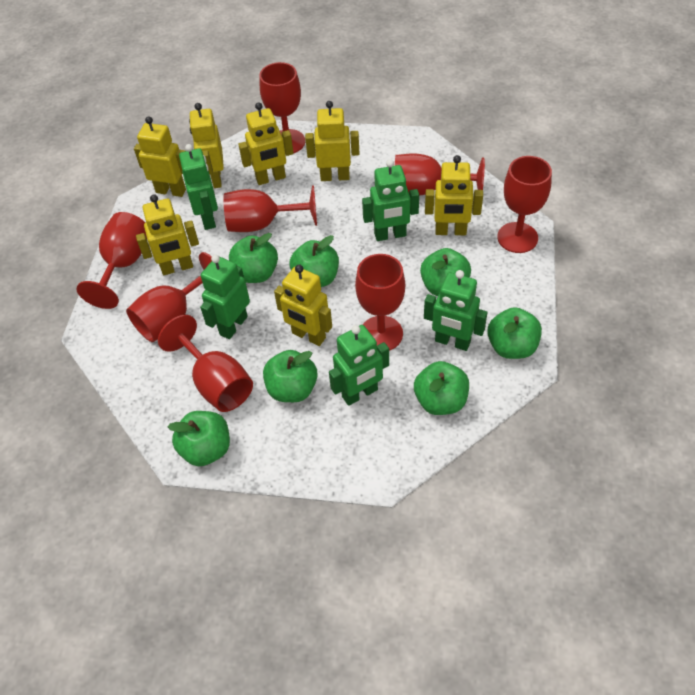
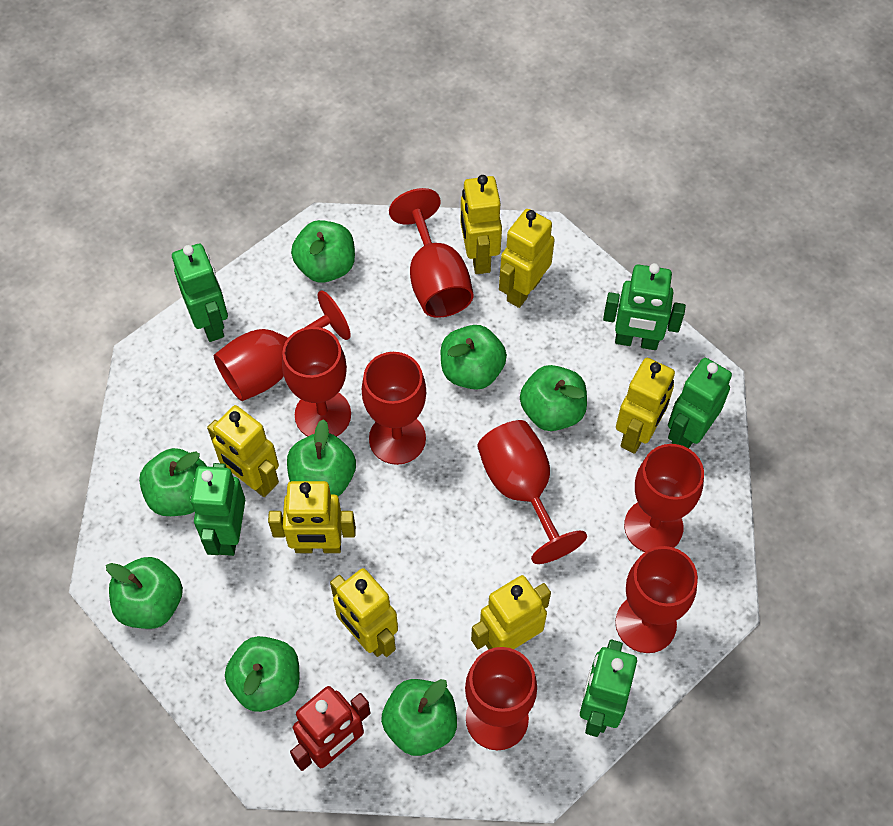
green apple: 7 -> 8
red robot: 0 -> 1

